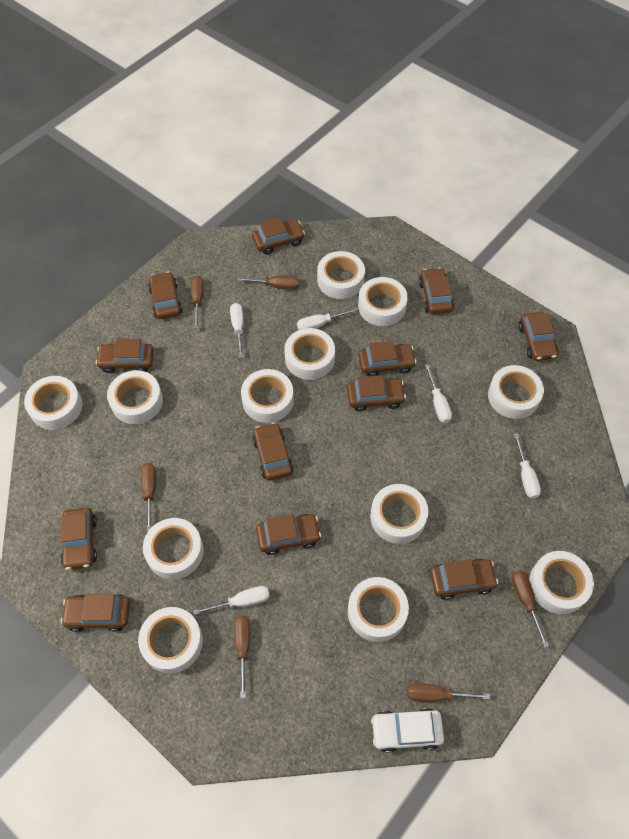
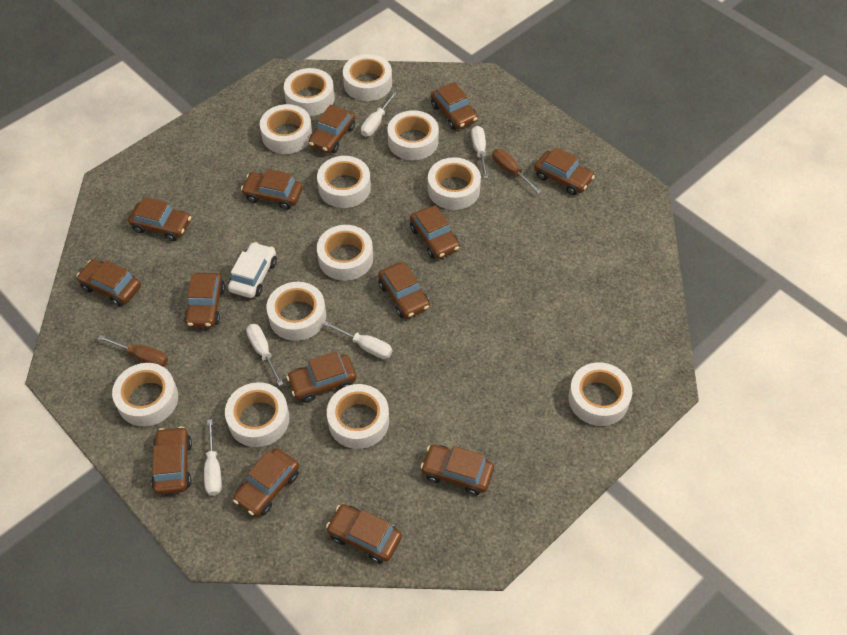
brown car: 12 -> 14
brown screwdriver: 6 -> 2

